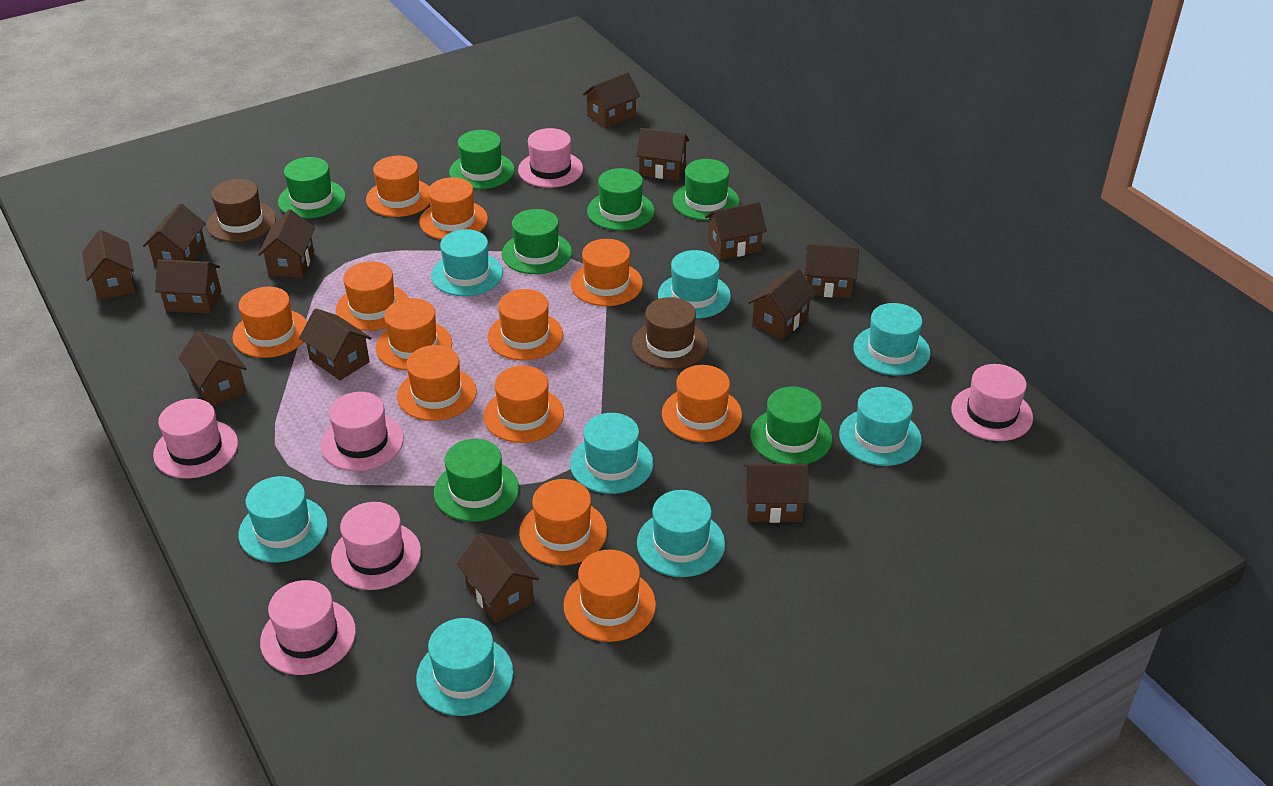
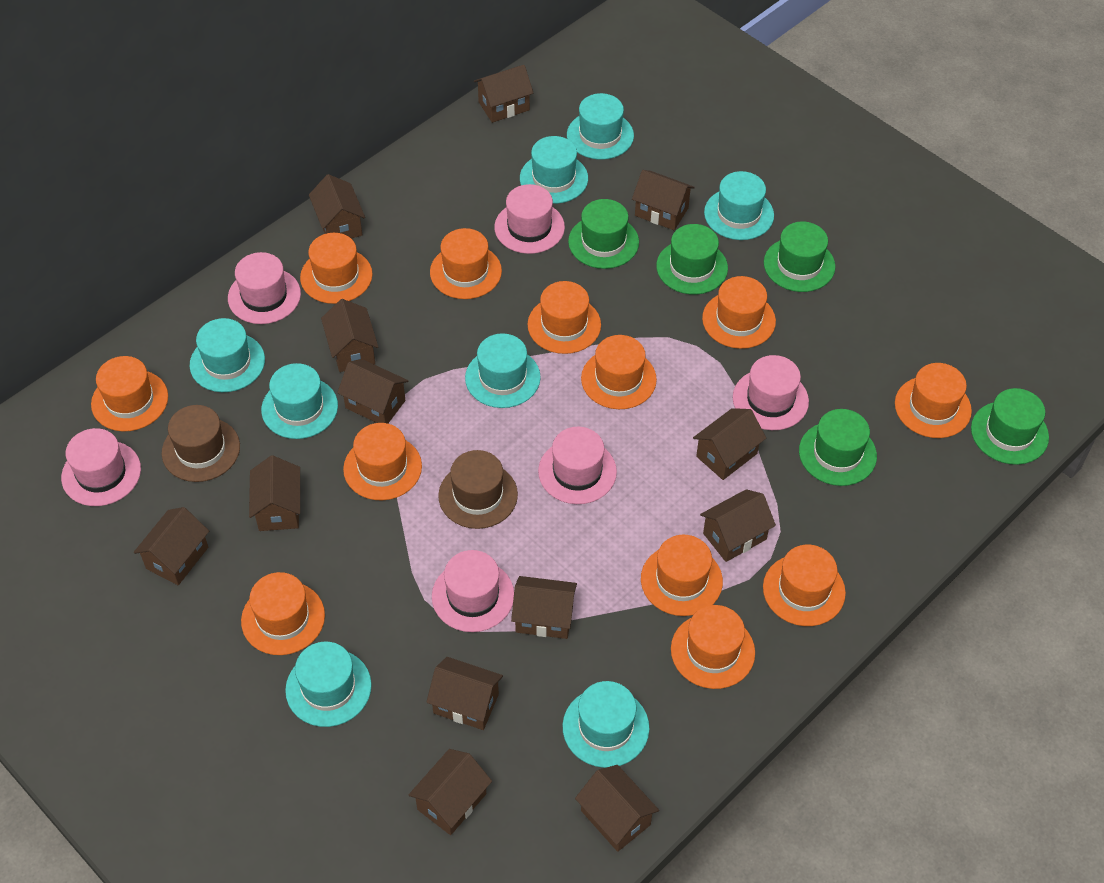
green hat: 7 -> 5

